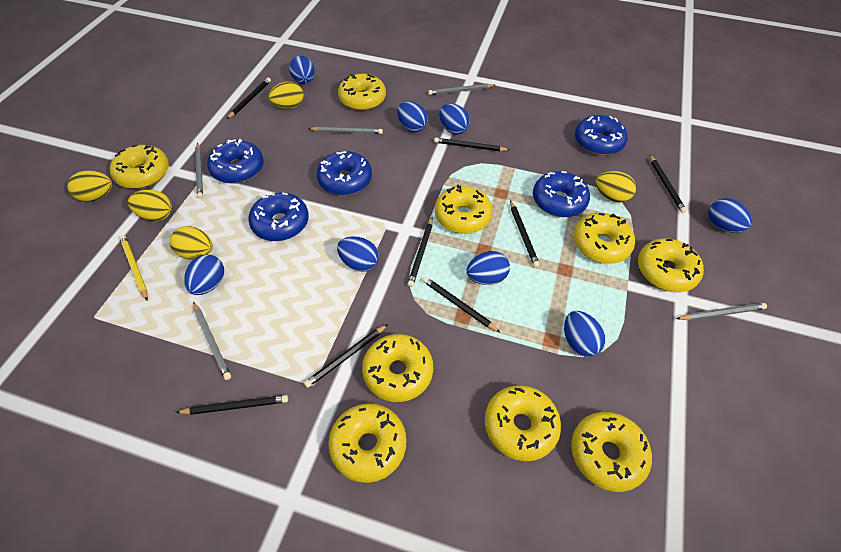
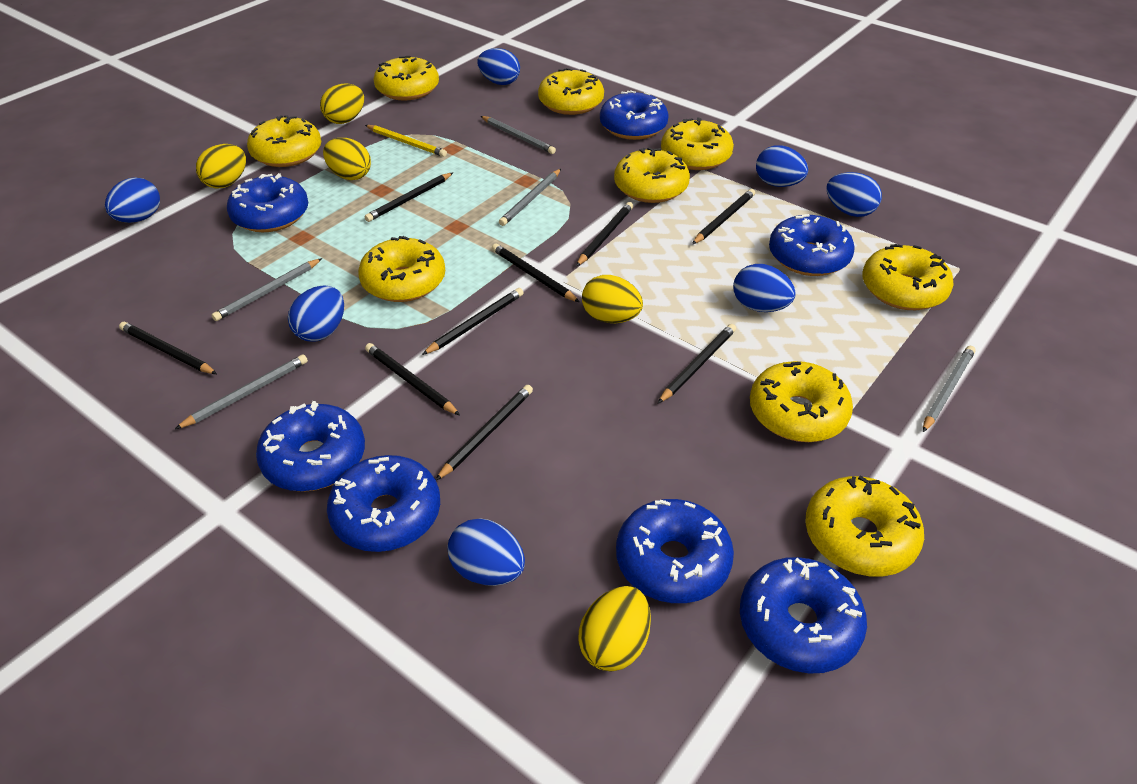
black pencil: 8 -> 9
blue donut: 5 -> 7
blue egg: 8 -> 7

